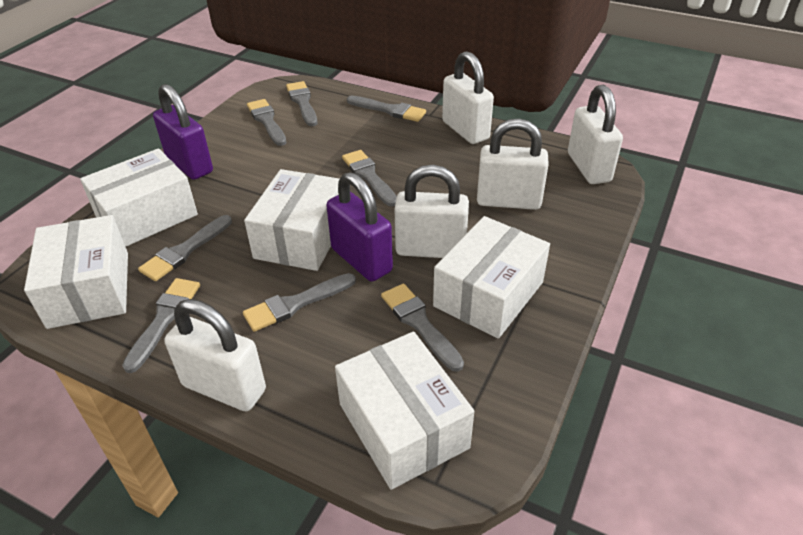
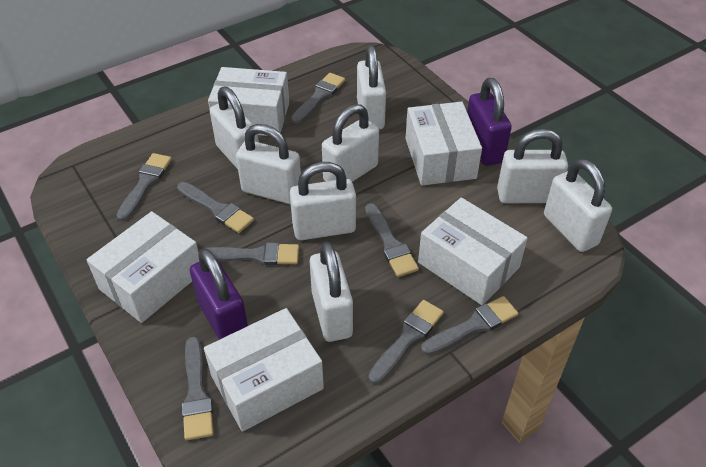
white padlock: 5 -> 8

